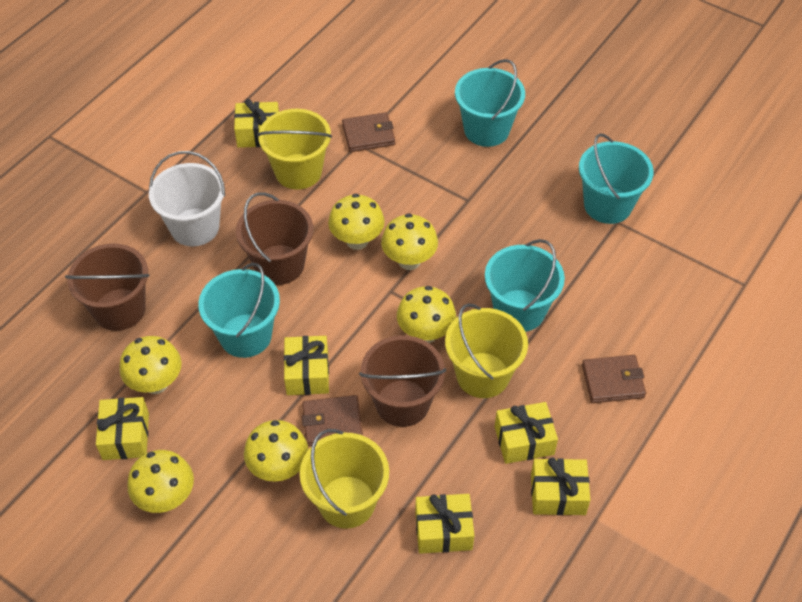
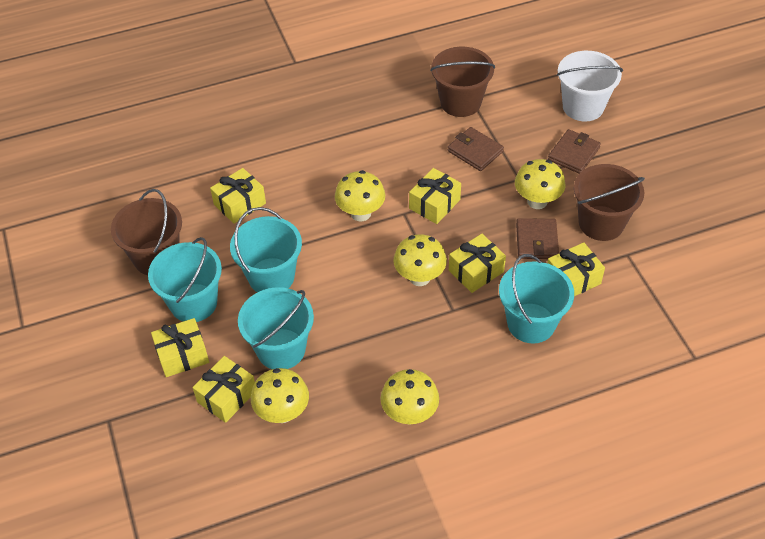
yellow bucket: 3 -> 0
yellow mushroom: 6 -> 5

